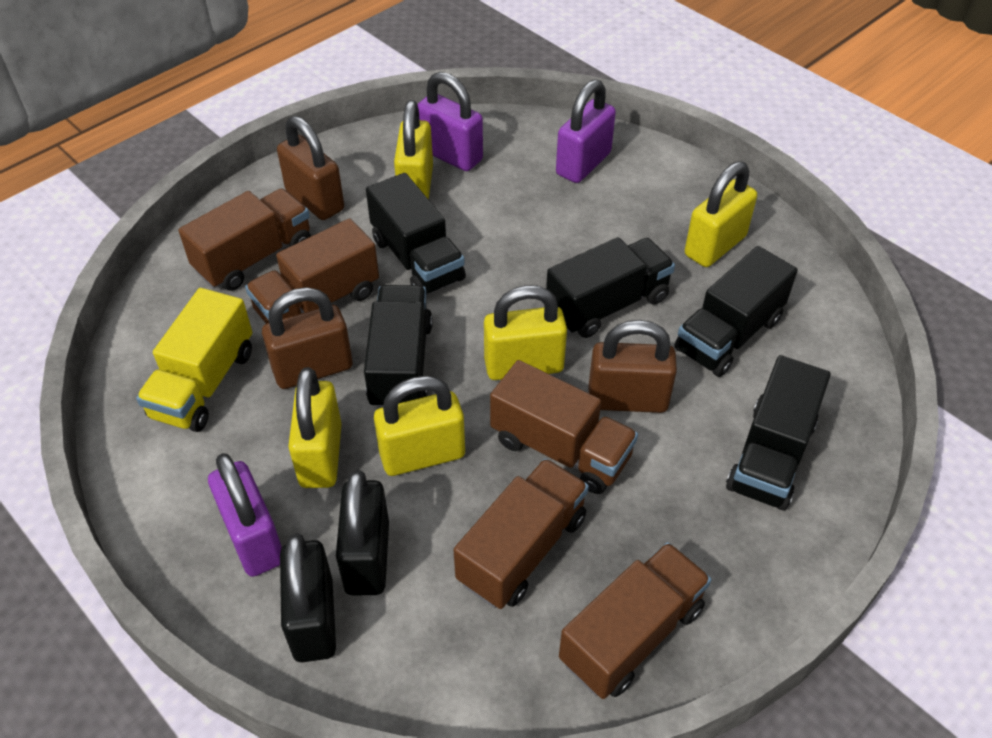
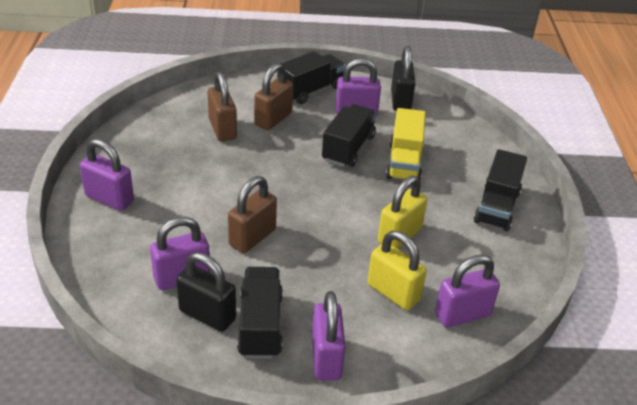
black truck: 5 -> 4
brown truck: 5 -> 0
purple padlock: 3 -> 5
yellow padlock: 5 -> 2

